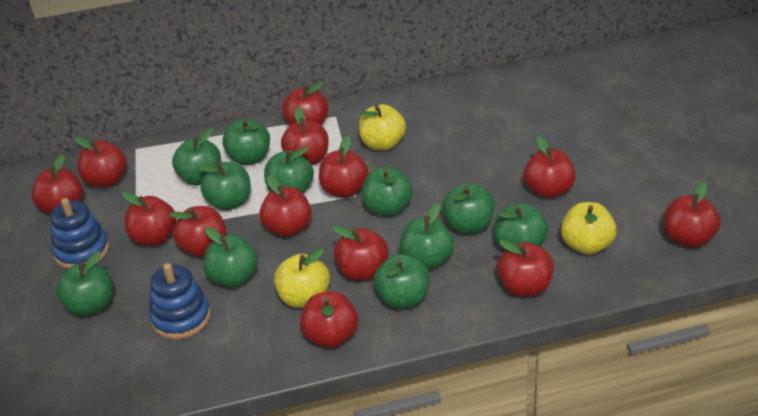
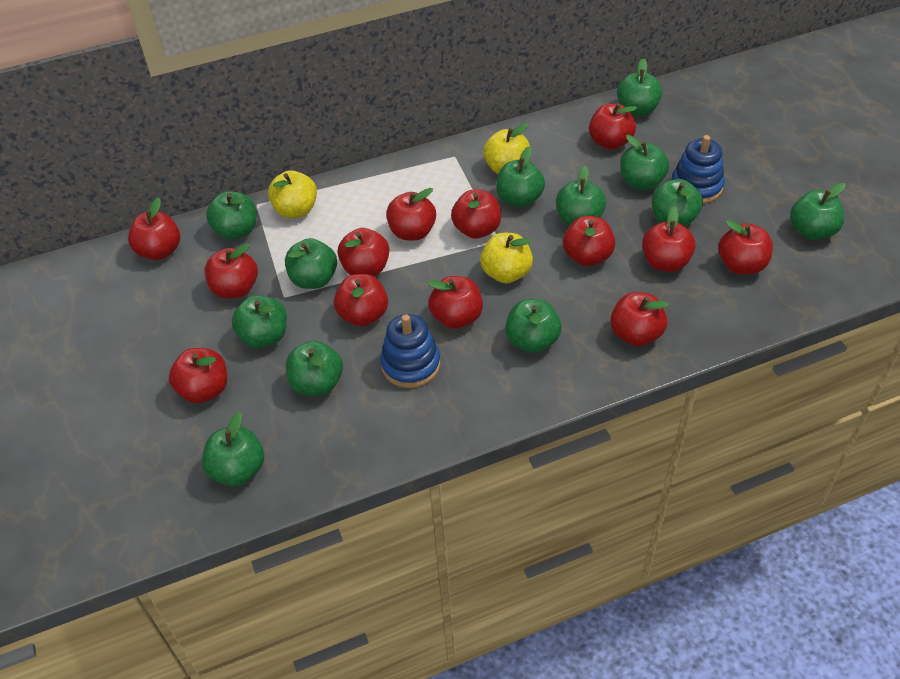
green apple: 11 -> 12

